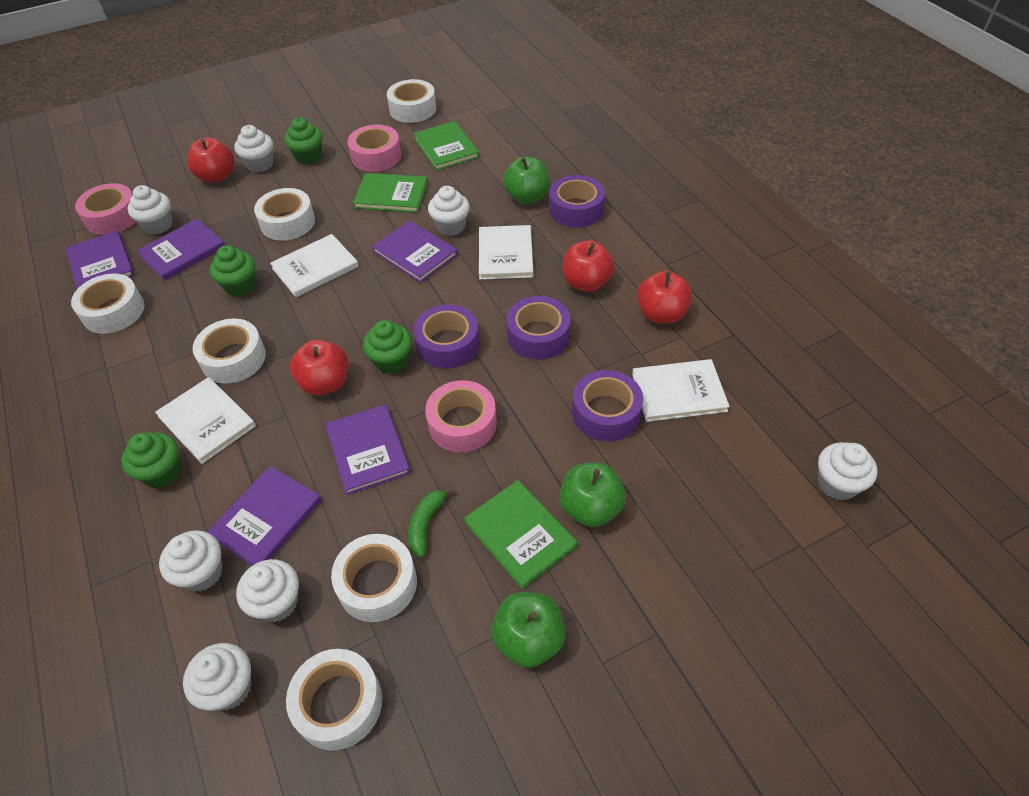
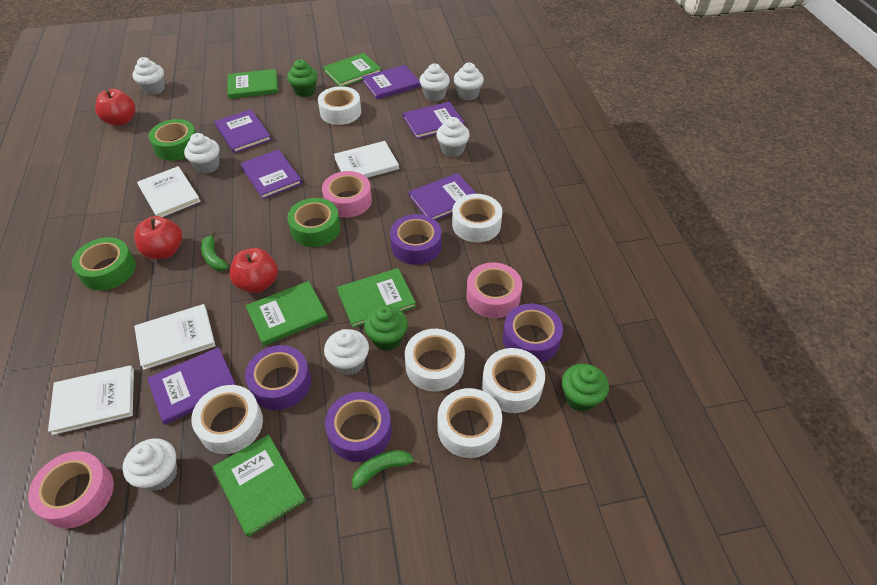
green apple: 3 -> 0
green banana: 1 -> 2
green book: 3 -> 5
green cupcake: 4 -> 3
green tape: 0 -> 3
purple book: 5 -> 6
red apple: 4 -> 3

